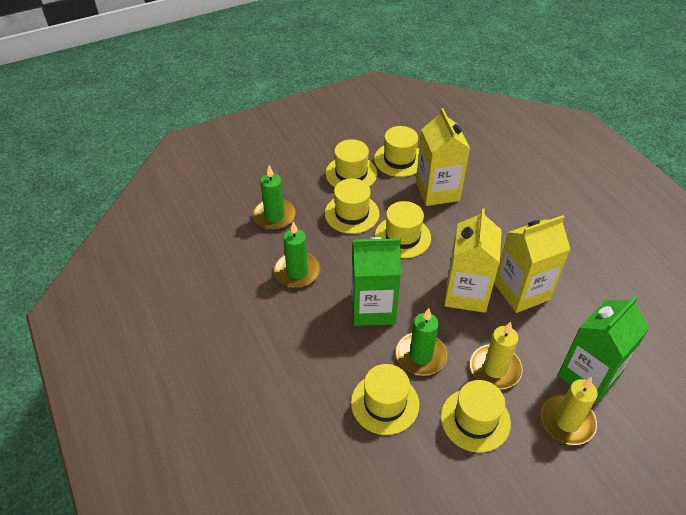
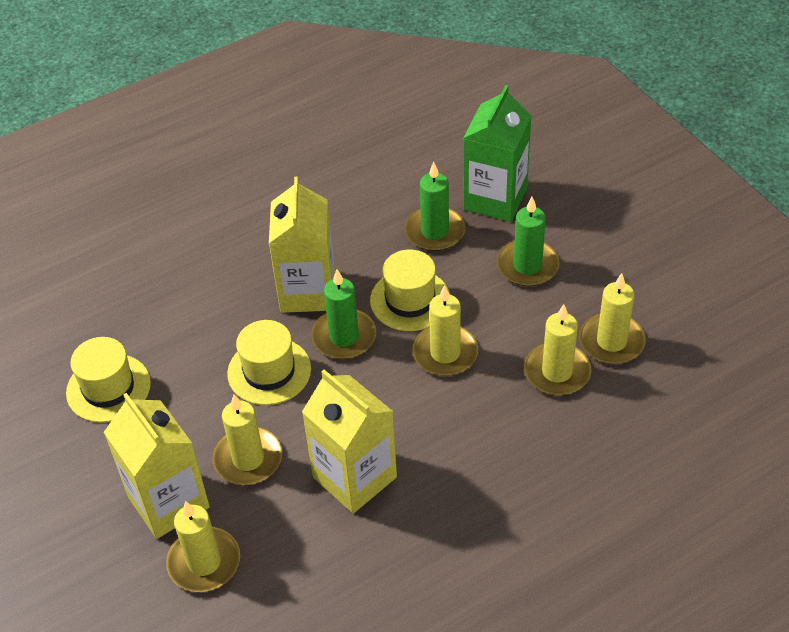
green carton: 2 -> 1
yellow candle: 2 -> 5
yellow hat: 6 -> 3

